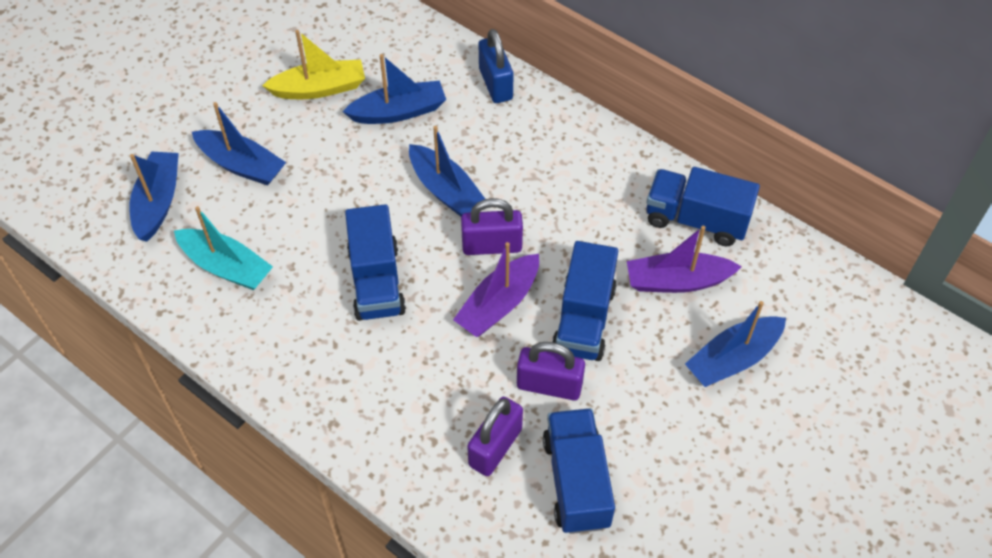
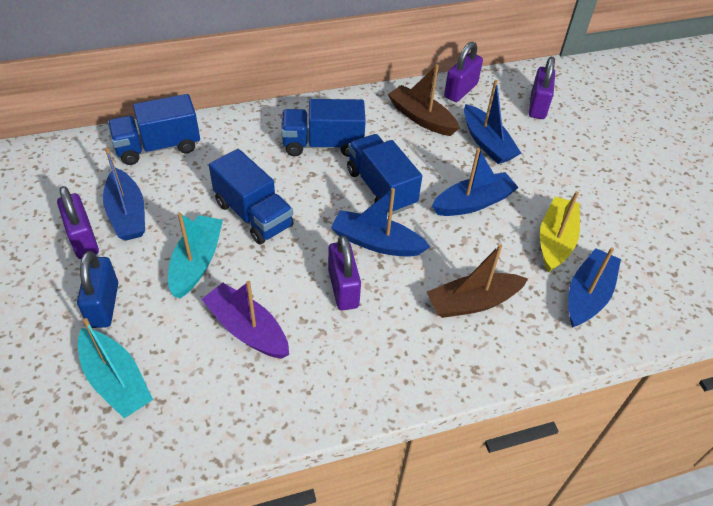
brown boat: 0 -> 2
purple boat: 2 -> 1
purple padlock: 3 -> 4
turquoise boat: 1 -> 2

